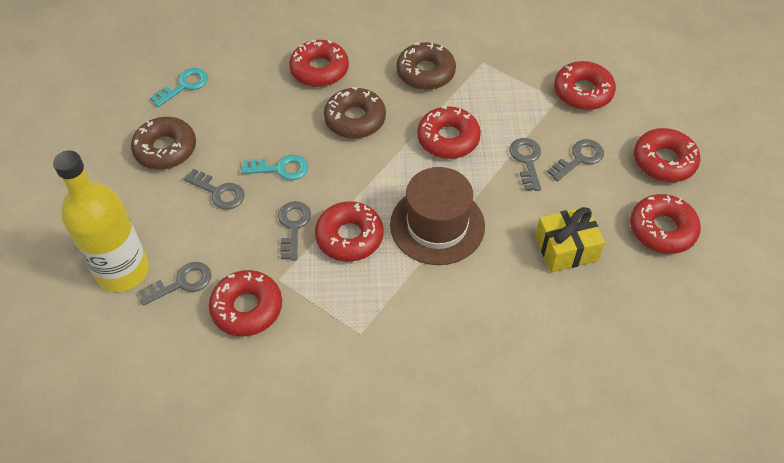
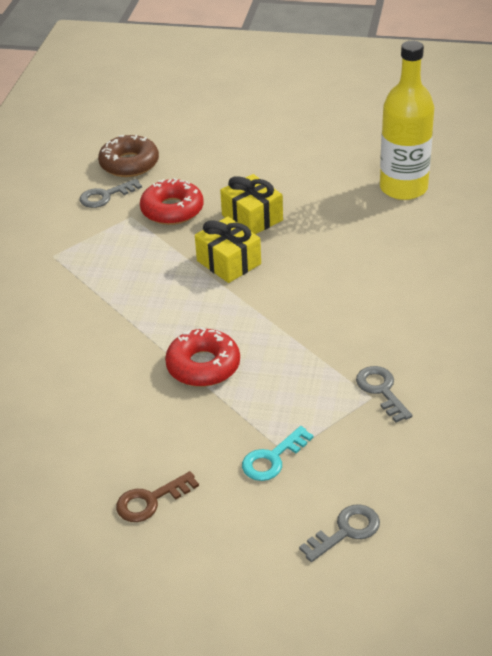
brown donut: 3 -> 1
brown hat: 1 -> 0
brown key: 0 -> 1
grey key: 5 -> 3
red donut: 7 -> 2
turquoise key: 2 -> 1
yellow gift: 1 -> 2

